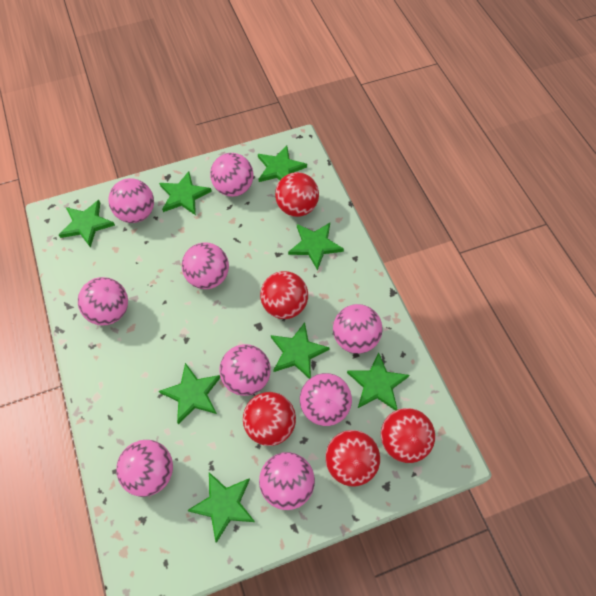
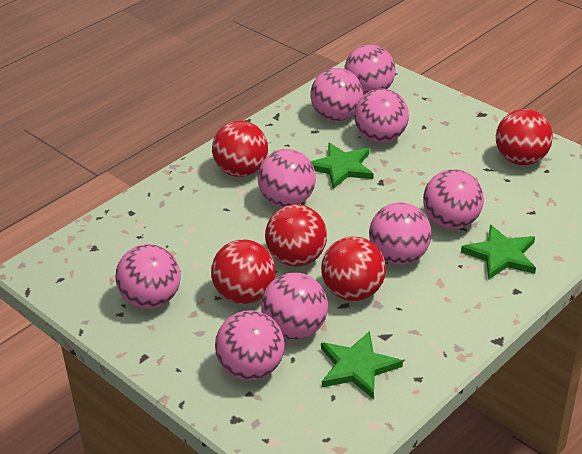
green star: 8 -> 3

